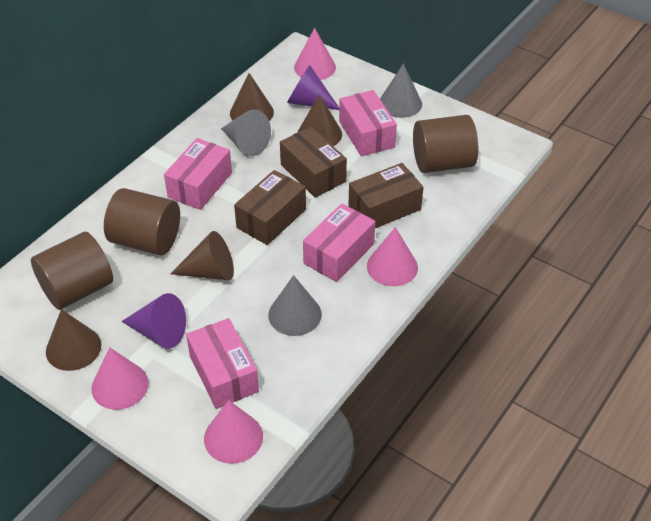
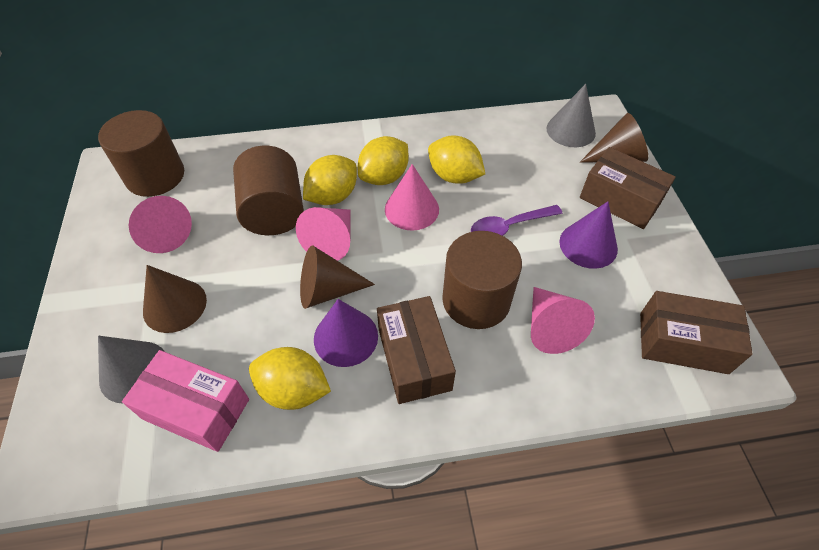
brown cone: 4 -> 3
grey cone: 3 -> 2
pink box: 4 -> 1
purple spoon: 0 -> 1
yellow lemon: 0 -> 4

